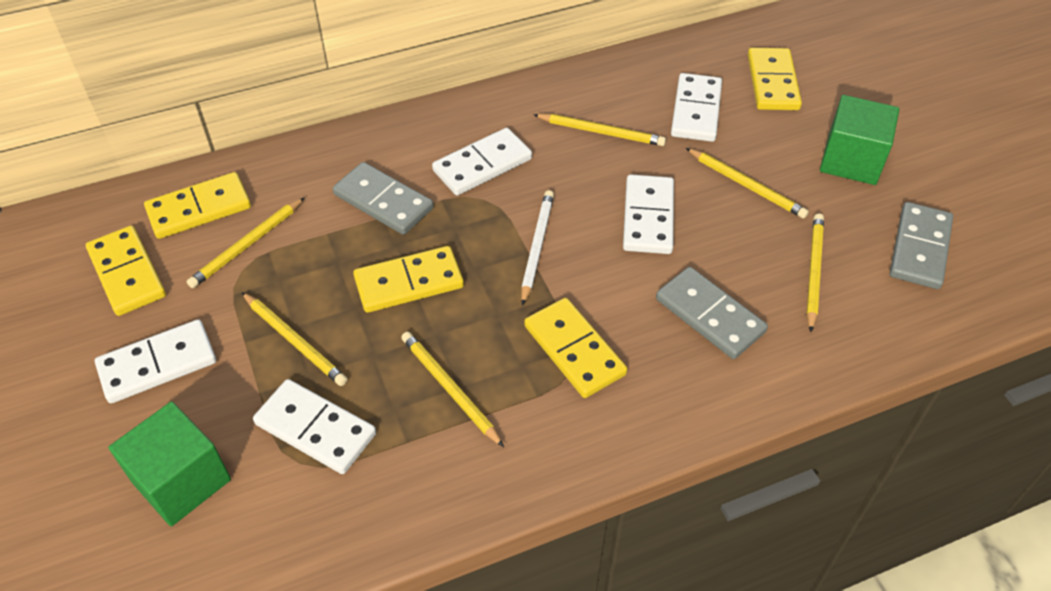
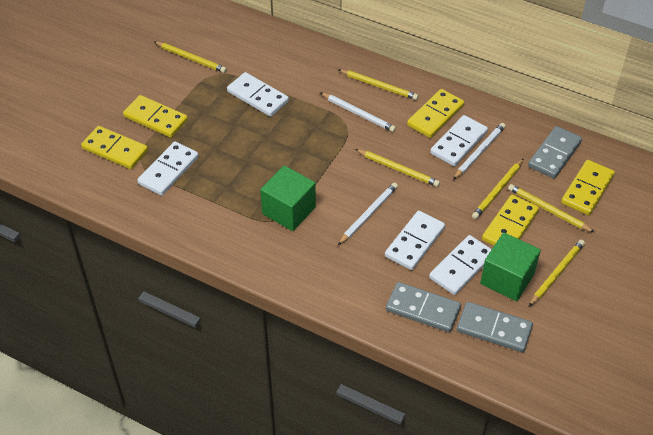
white pencil: 1 -> 3

